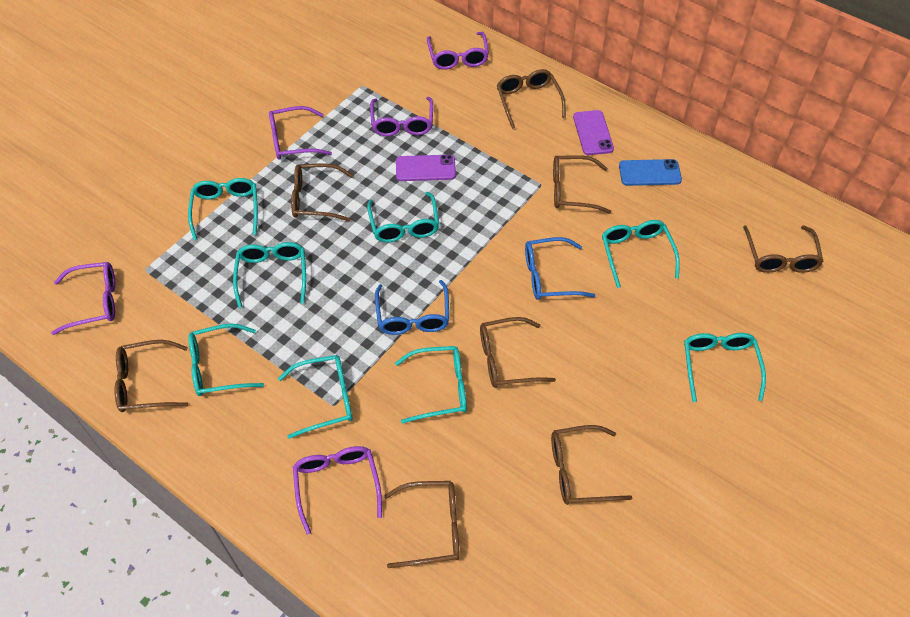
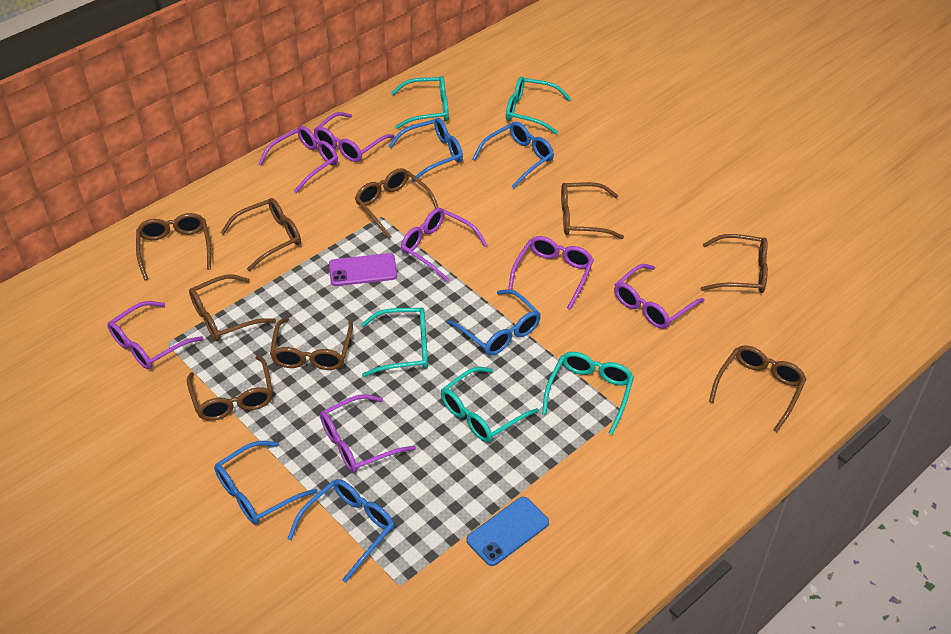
blue glasses: 2 -> 5
brown glasses: 8 -> 9
purple glasses: 5 -> 7
purple phone: 2 -> 1
turquoise glasses: 8 -> 5

